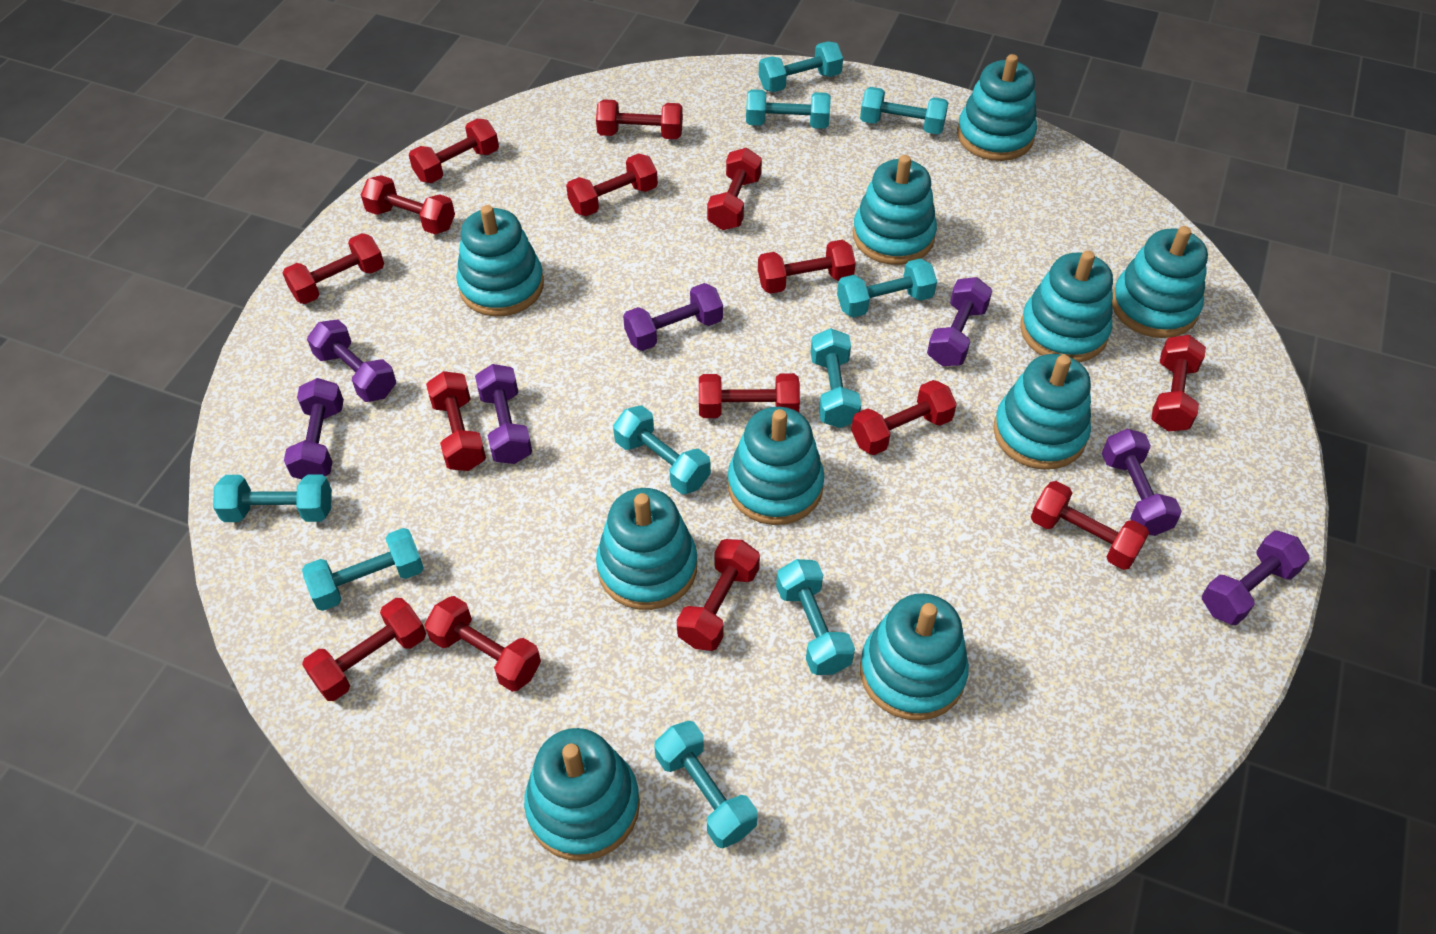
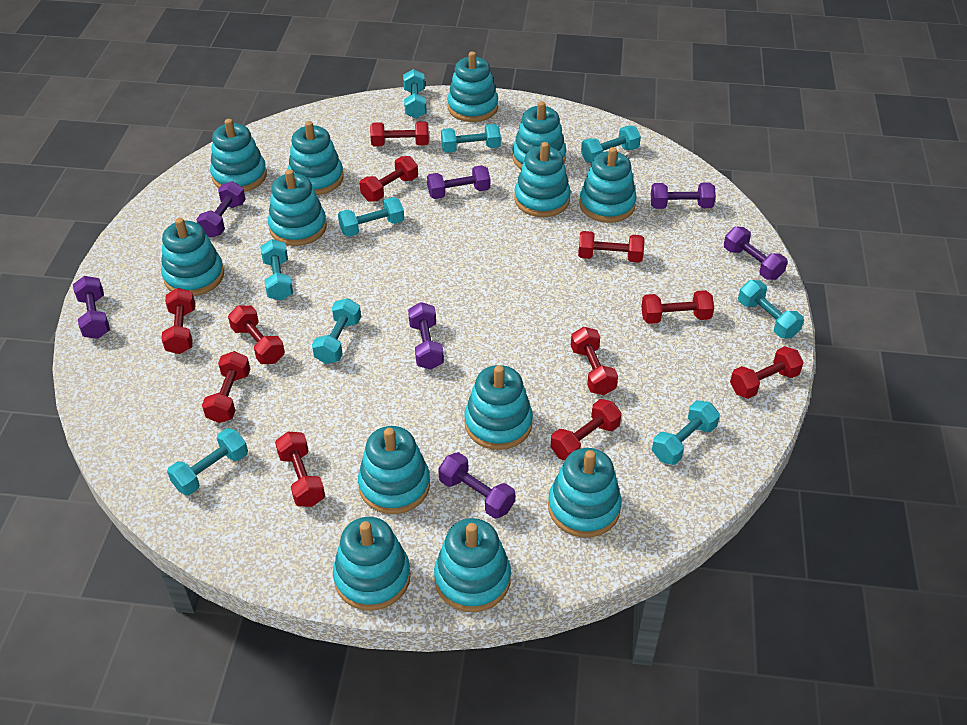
red dumbbell: 15 -> 11
turquoise dumbbell: 10 -> 9
turquoise stacking toy: 10 -> 13

